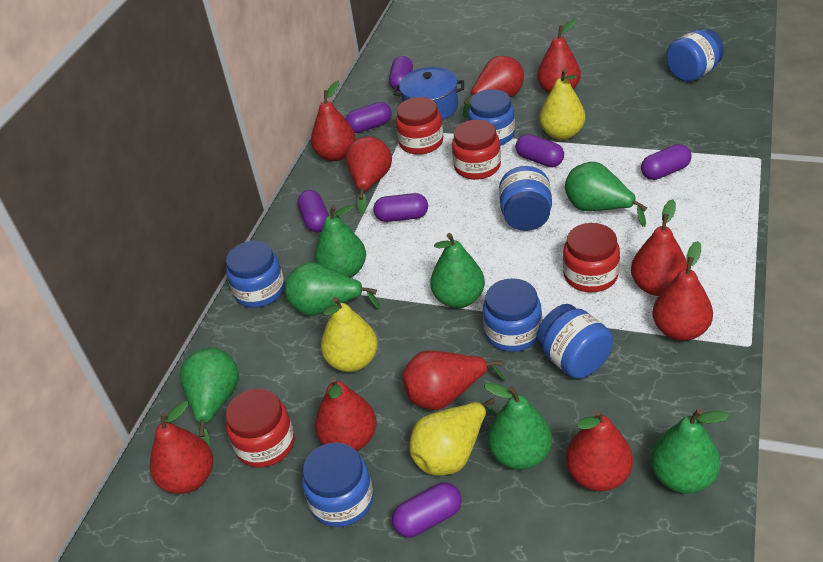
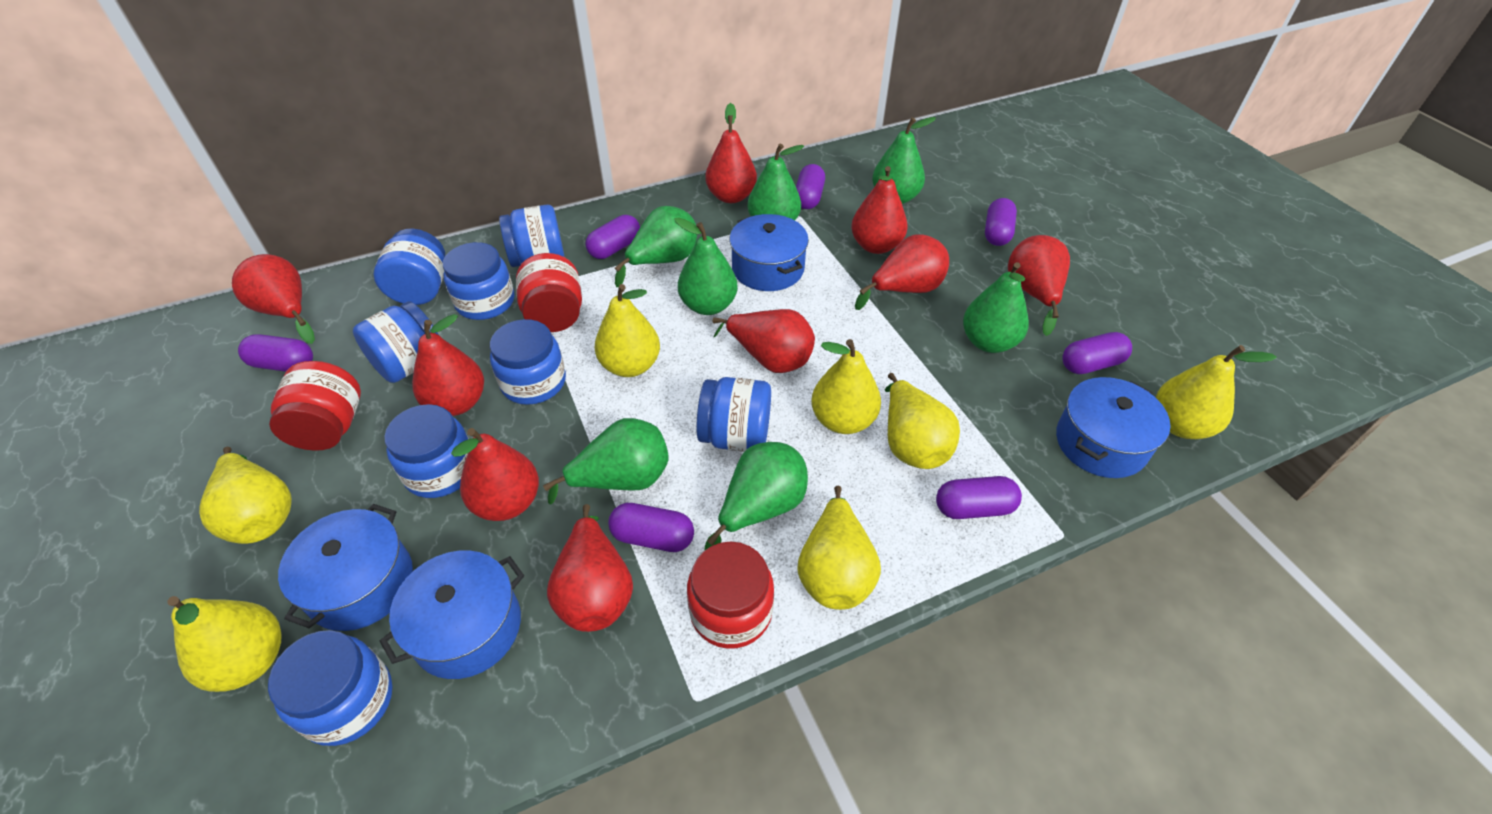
blue jar: 7 -> 8
blue pot: 1 -> 4
red jar: 4 -> 3
red pear: 10 -> 9
yellow pear: 3 -> 7

